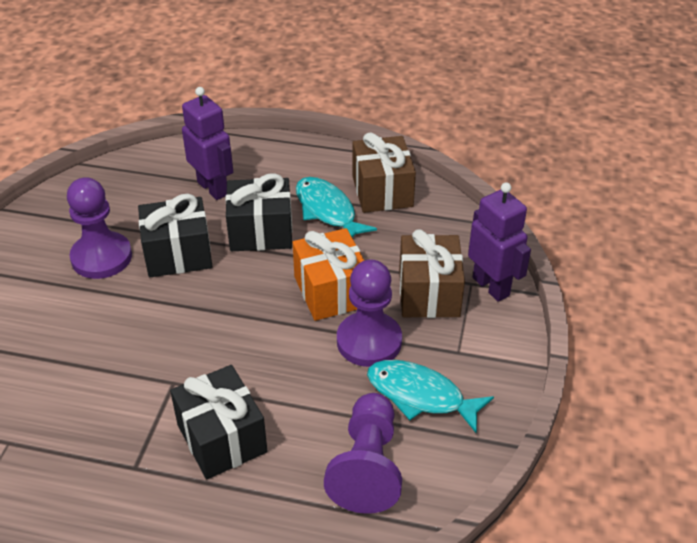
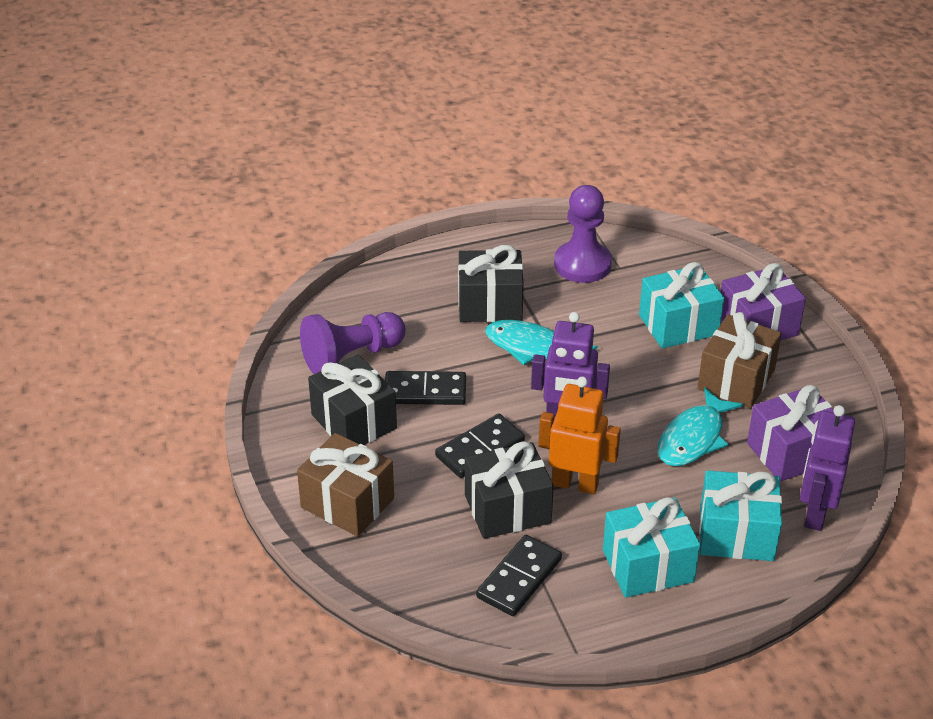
black domino: 0 -> 3
orange gift: 1 -> 0
orange robot: 0 -> 1
purple gift: 0 -> 2
purple pawn: 3 -> 2
turquoise gift: 0 -> 3

